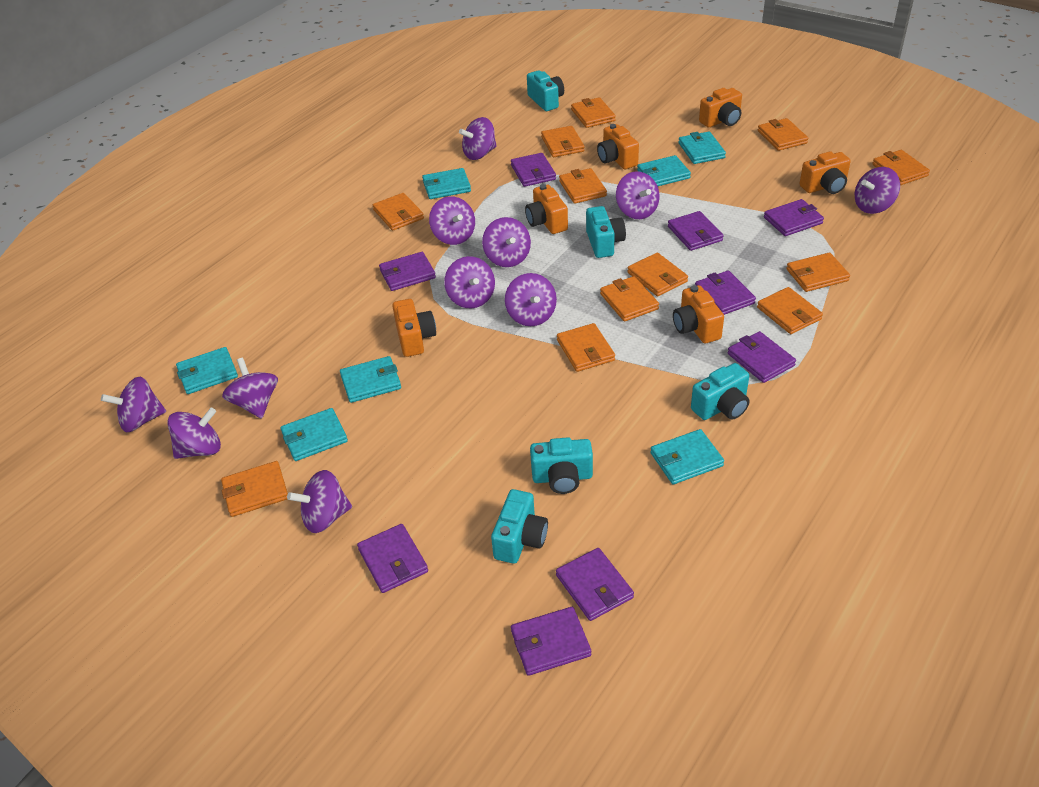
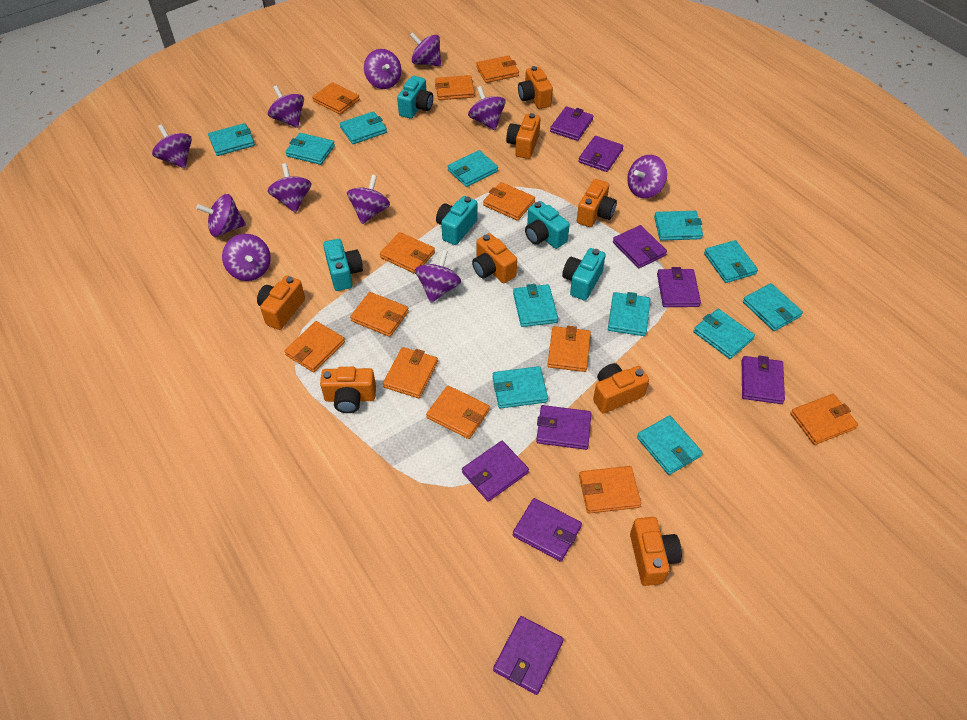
orange camera: 6 -> 8
turquoise wallet: 7 -> 12

